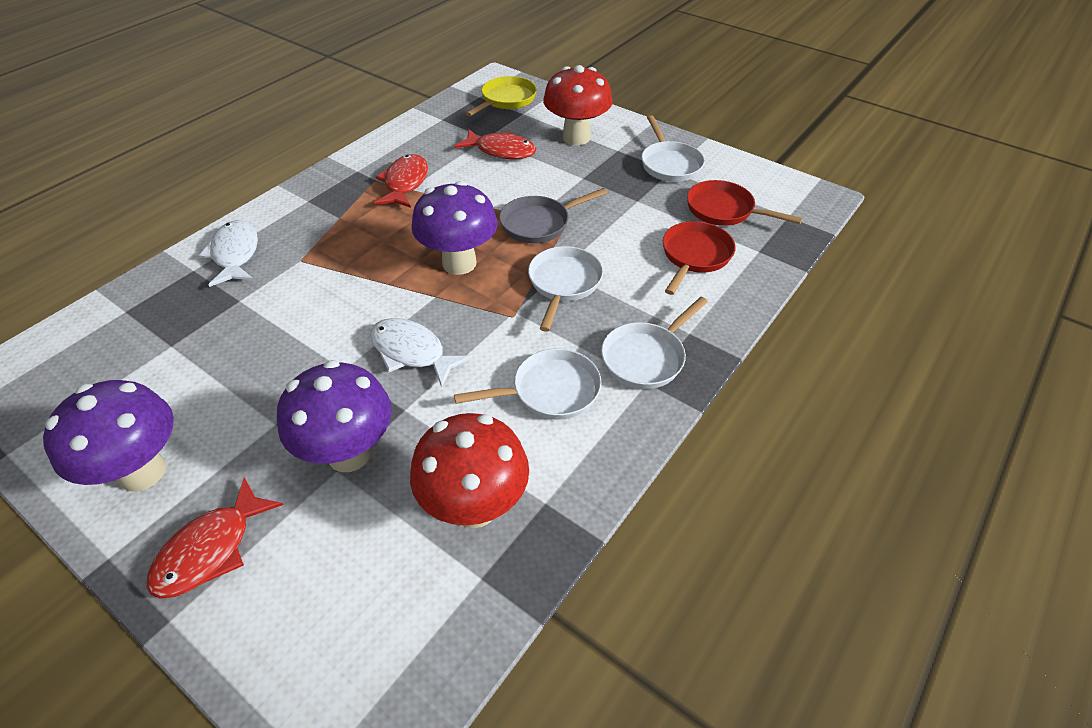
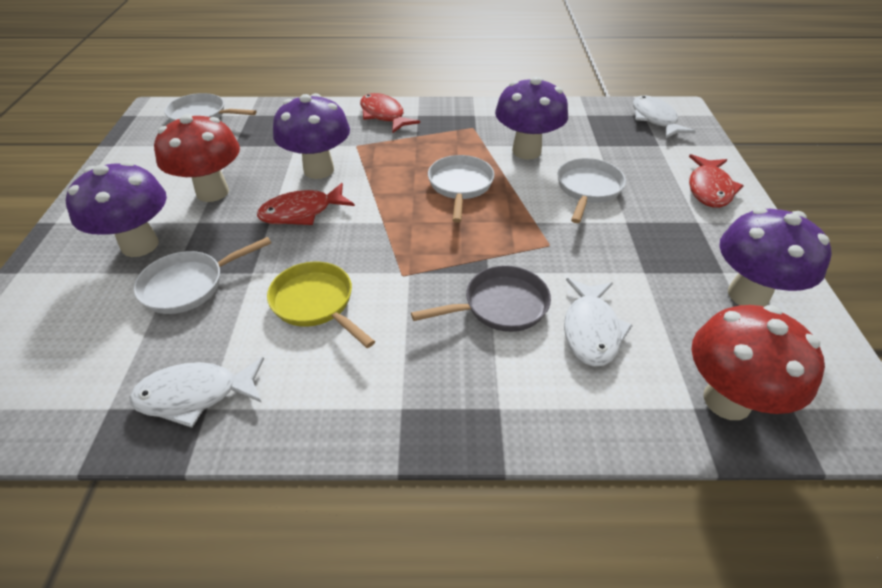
purple mushroom: 3 -> 4
red pan: 2 -> 0
white fish: 2 -> 3

